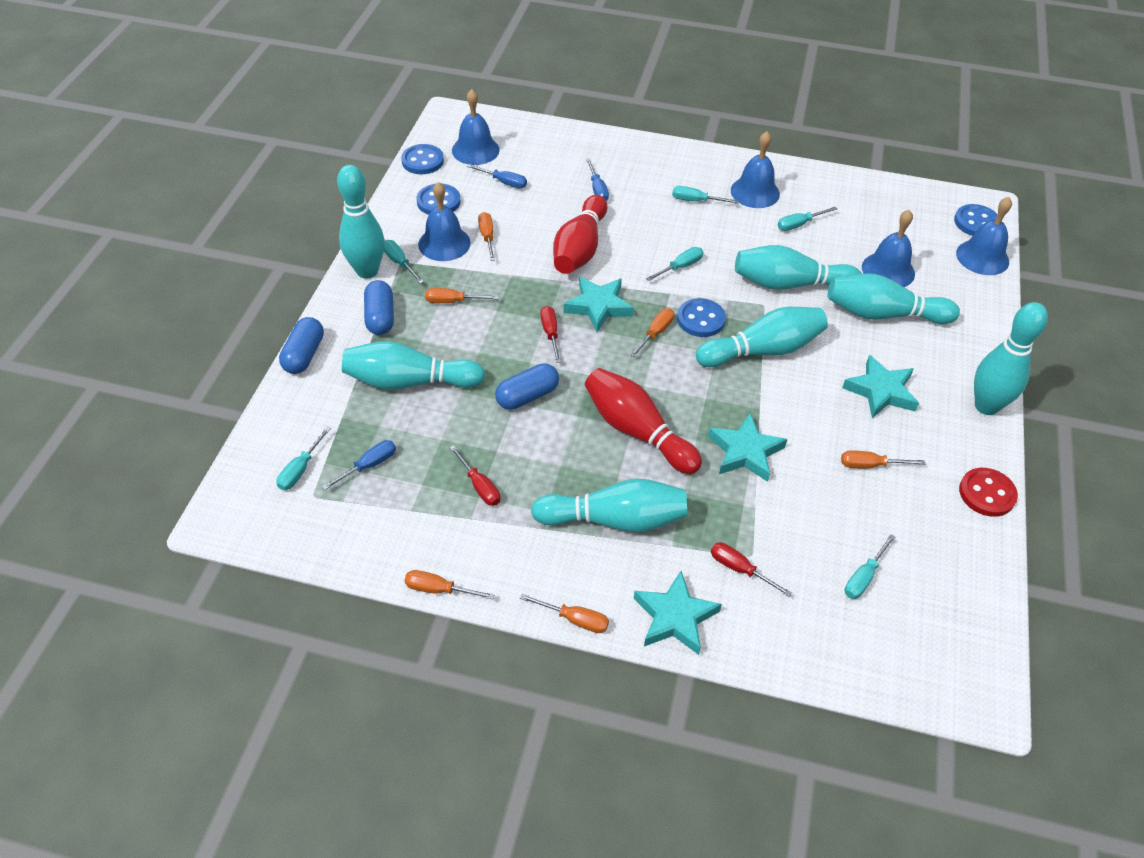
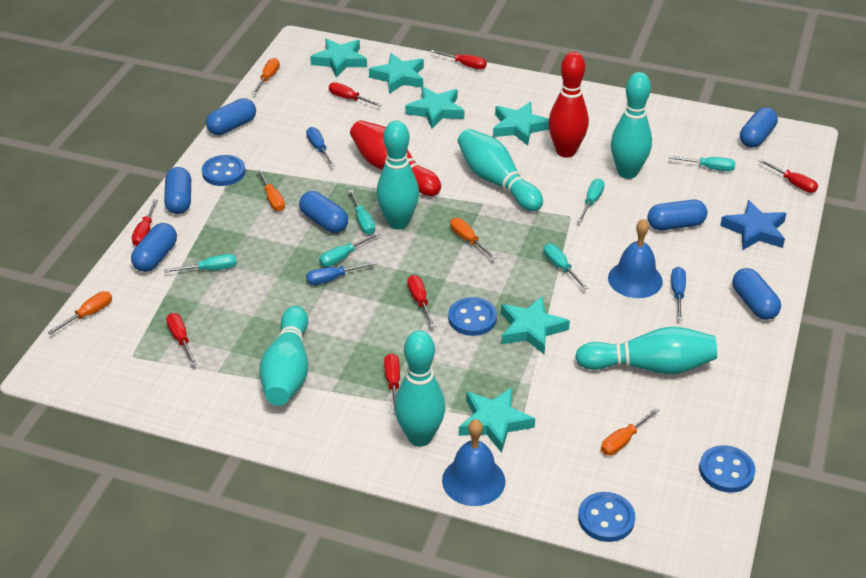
blue bell: 5 -> 2
blue capsule: 3 -> 7
blue star: 0 -> 1
orange screwdriver: 6 -> 5
red button: 1 -> 0
red screwdriver: 3 -> 7
turquoise bowling pin: 7 -> 6
turquoise star: 4 -> 6

